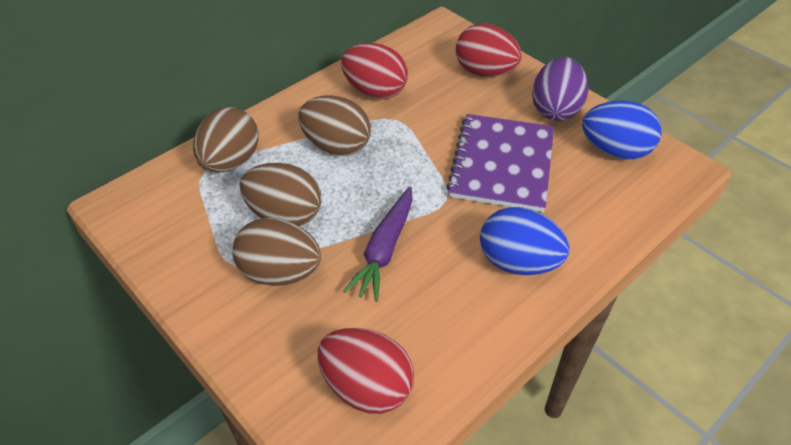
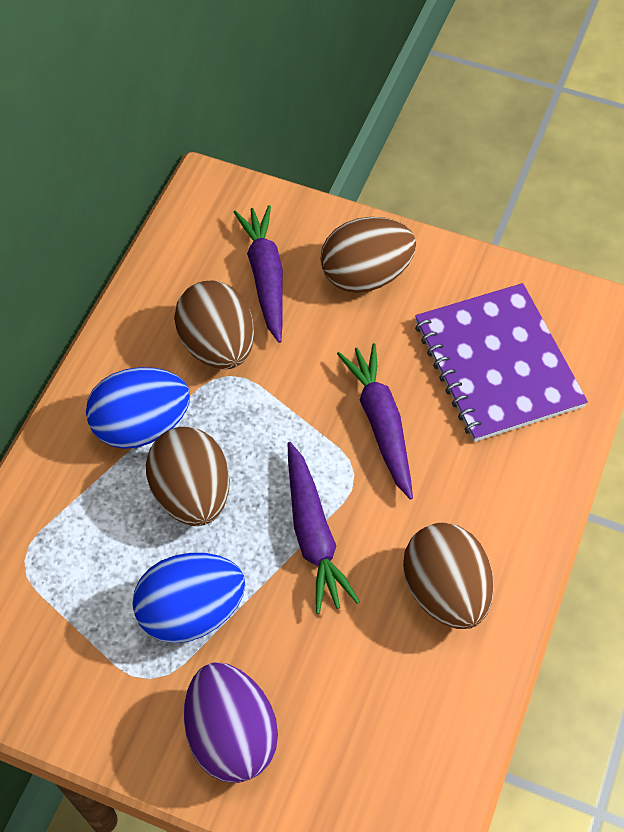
purple carrot: 1 -> 3
red egg: 3 -> 0

